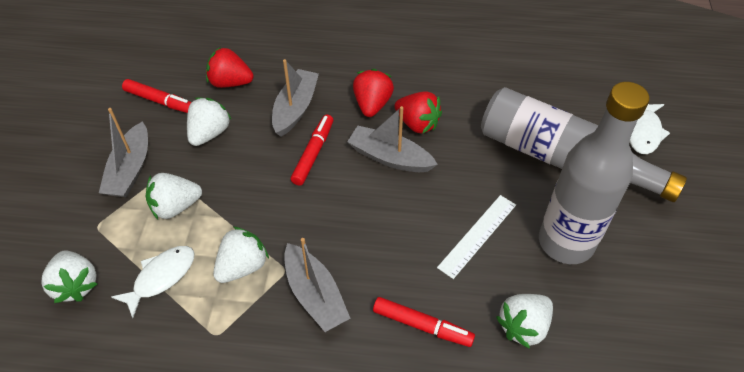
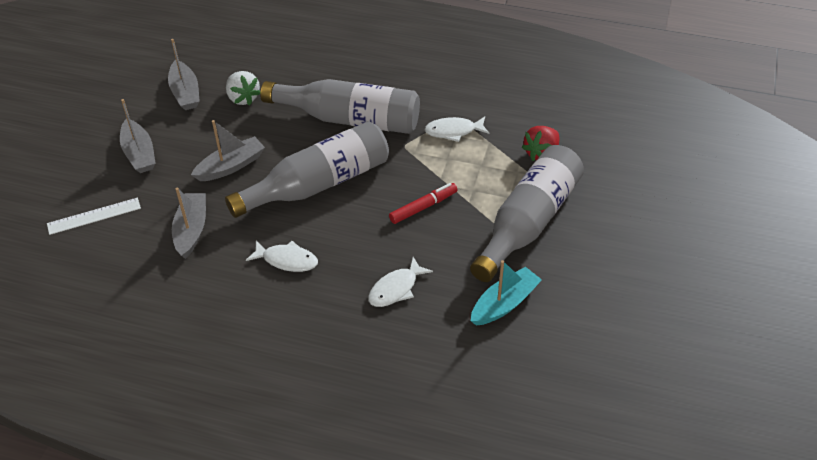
grey bottle: 2 -> 3
red marker: 3 -> 1
red strawberry: 3 -> 1
turquoise boat: 0 -> 1
white fish: 2 -> 3
white strawberry: 5 -> 1

